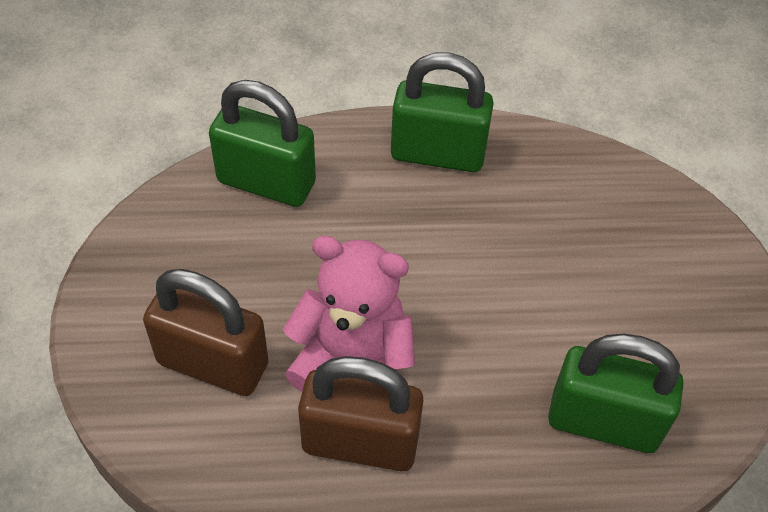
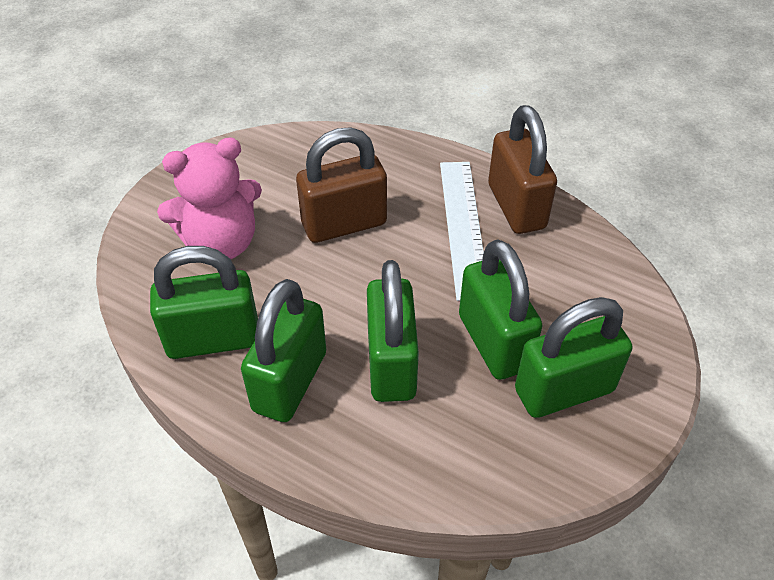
green padlock: 3 -> 5
white ruler: 0 -> 1

